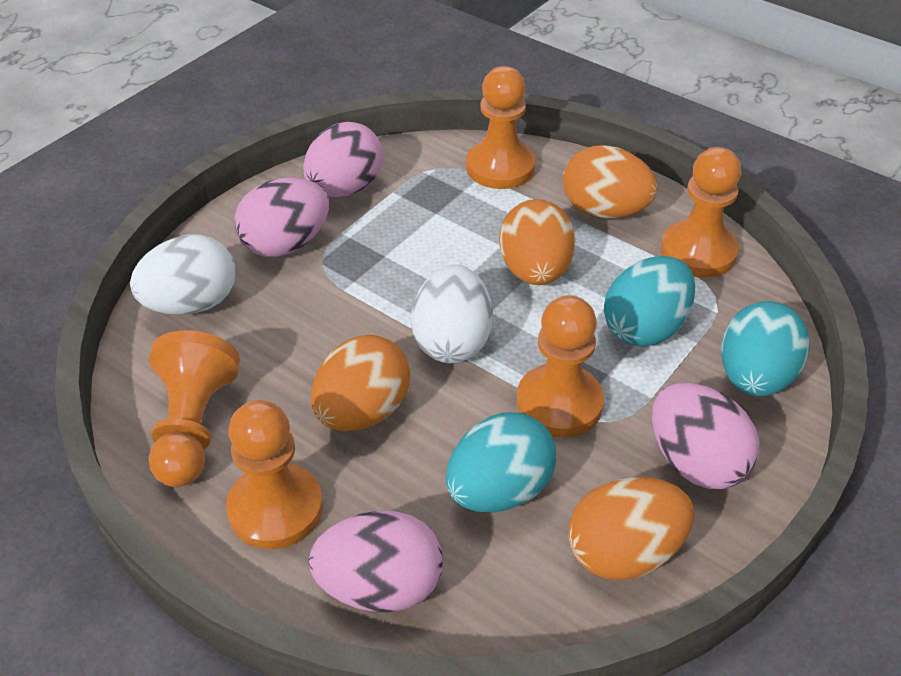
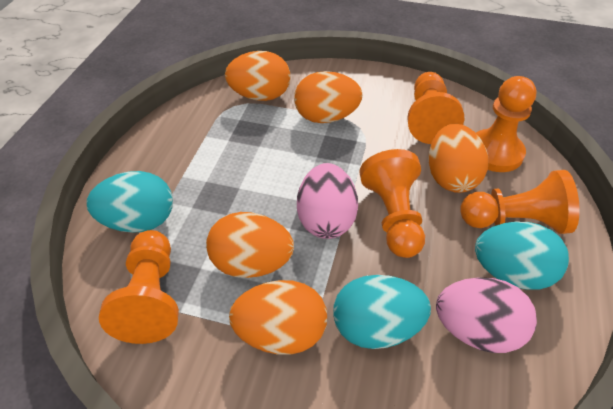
orange egg: 4 -> 5
pink egg: 4 -> 2
white egg: 2 -> 0

